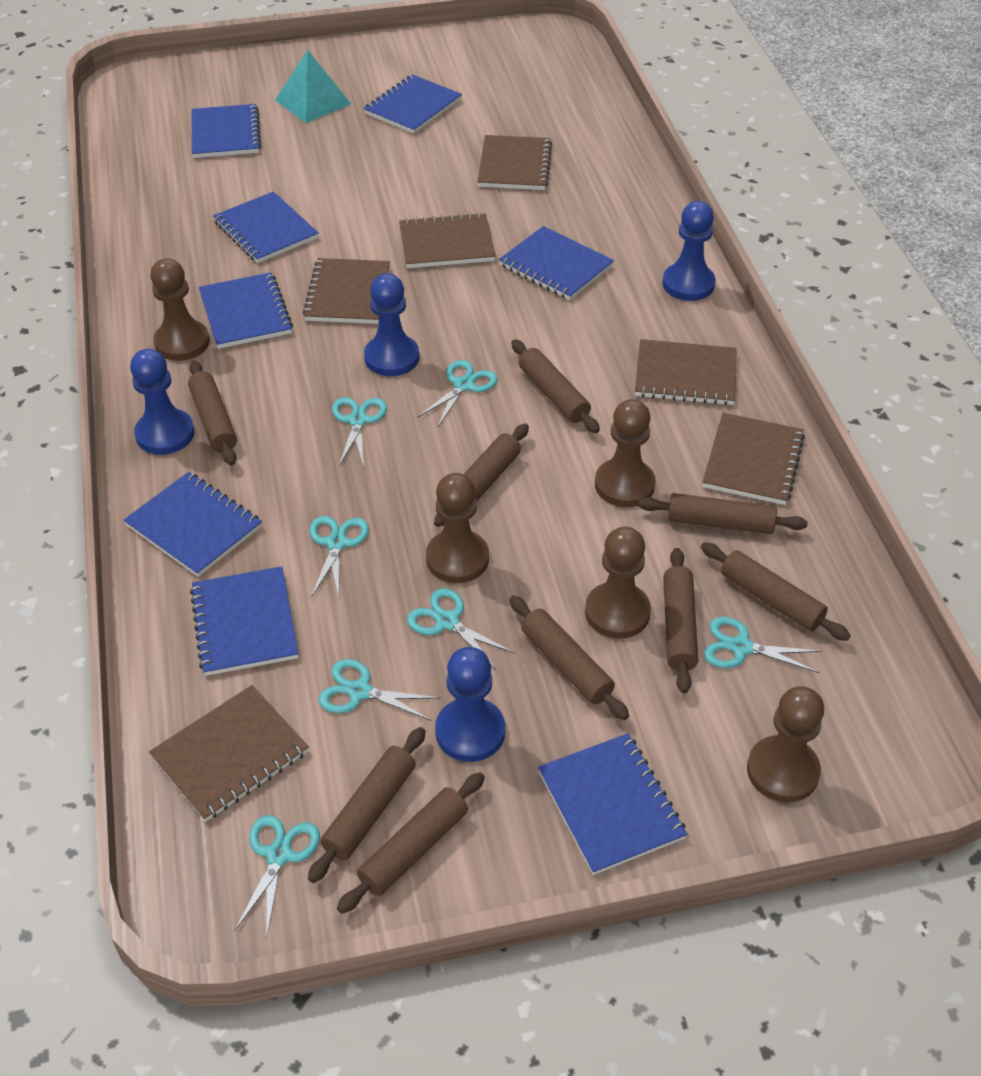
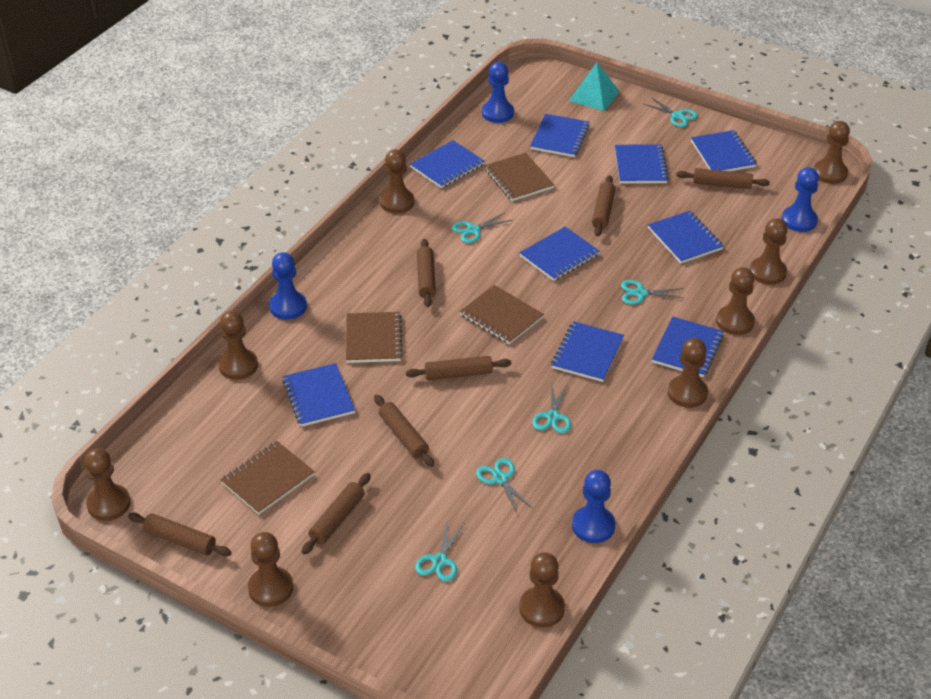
blue notebook: 8 -> 9
brown notebook: 6 -> 4
brown pawn: 5 -> 9
brown rolling pin: 9 -> 7
turquoise scissors: 7 -> 6

